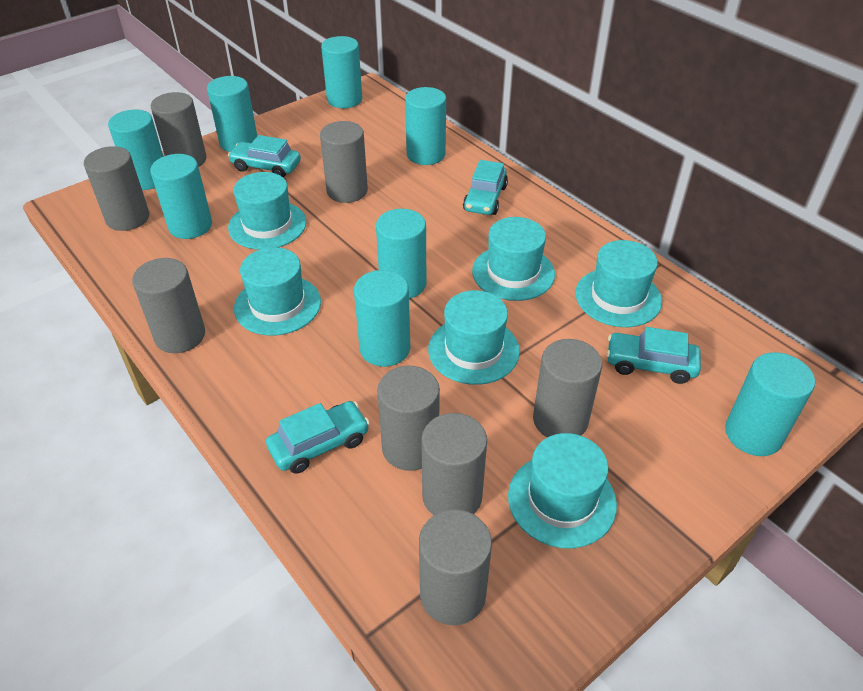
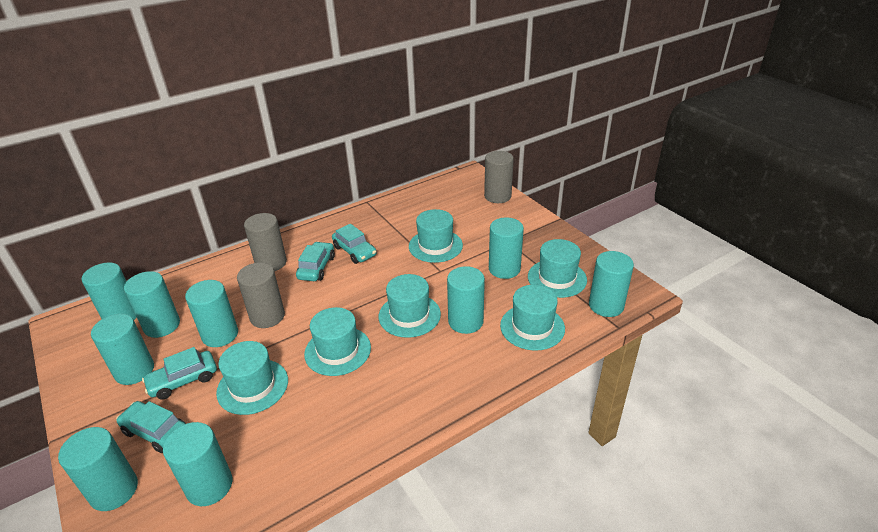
grey cylinder: 8 -> 3
turquoise cylinder: 8 -> 9

